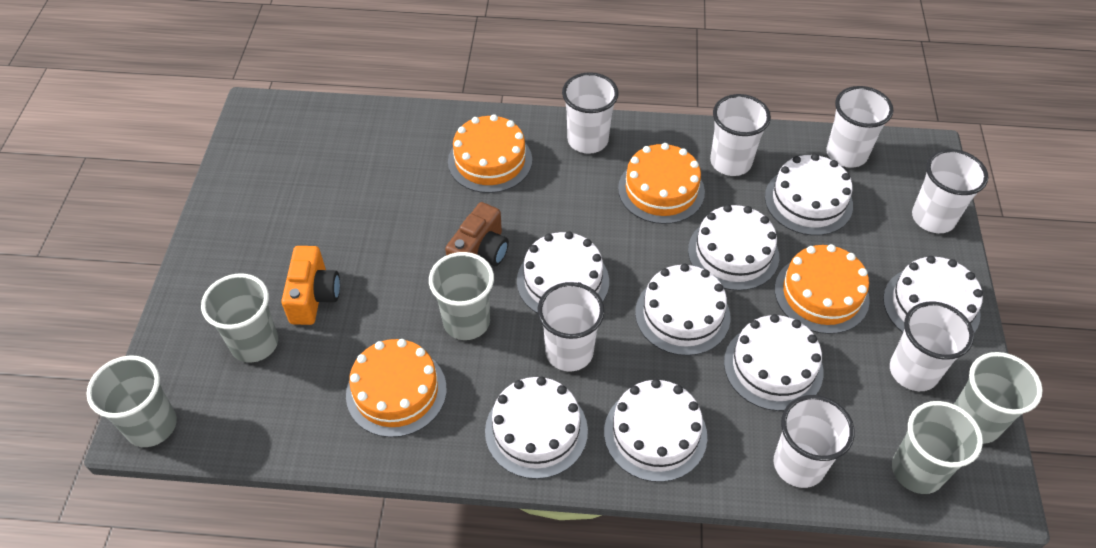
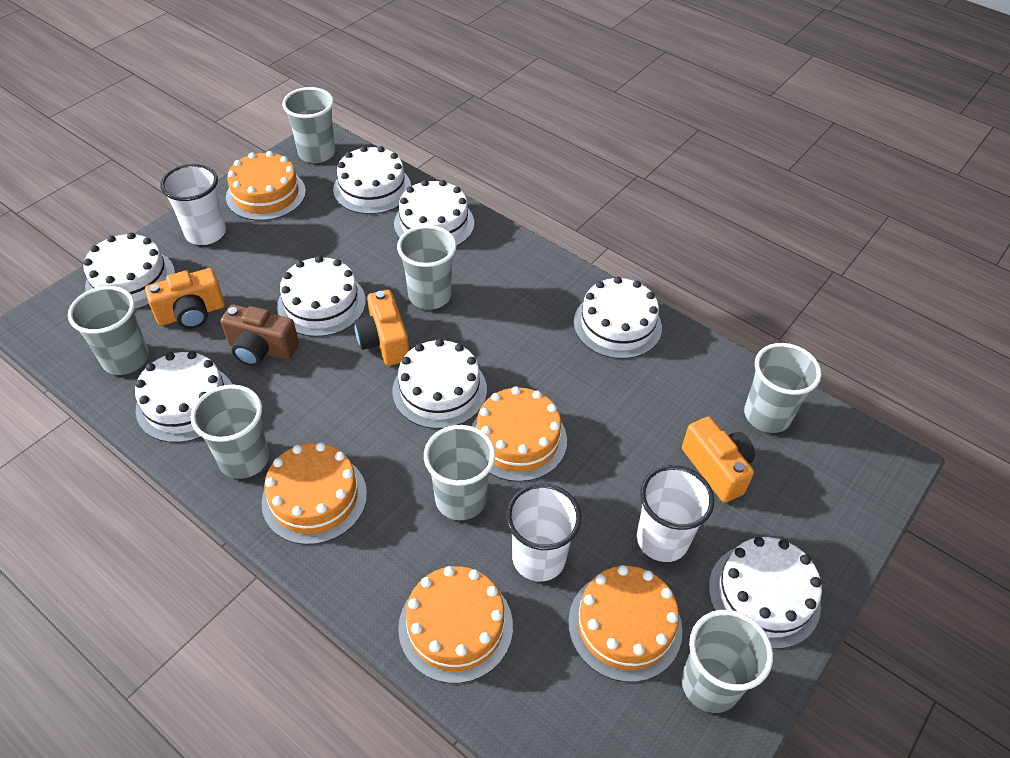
grey cup: 5 -> 7
orange cake: 4 -> 5
orange camera: 1 -> 3
white cup: 7 -> 3

